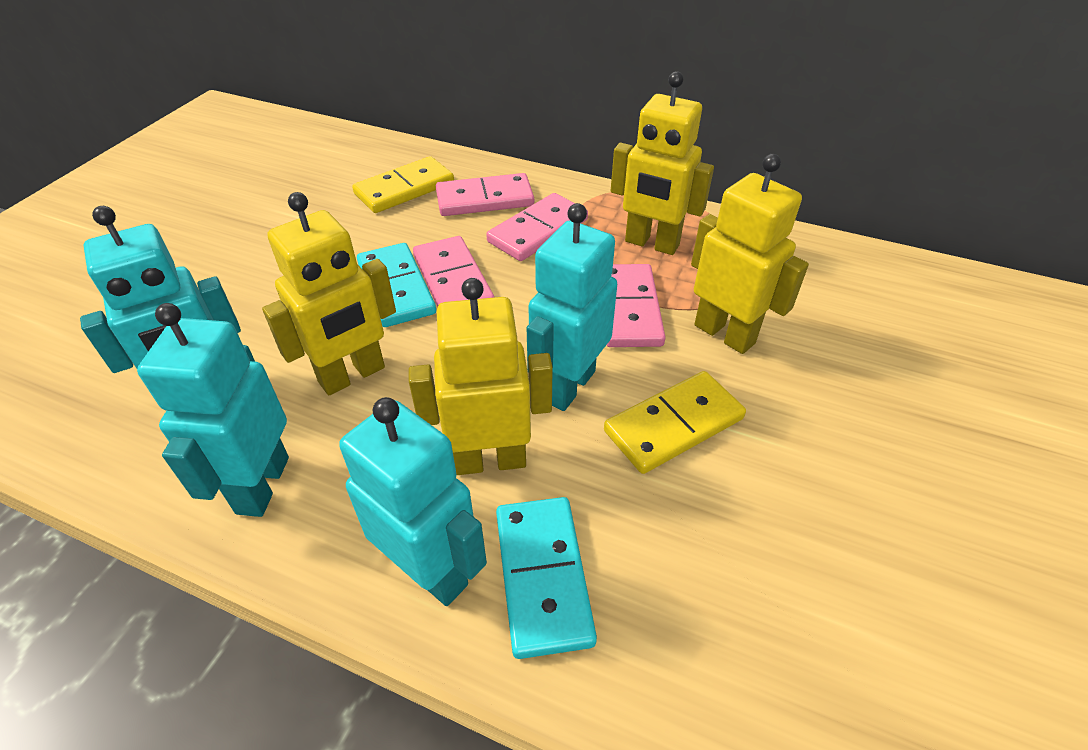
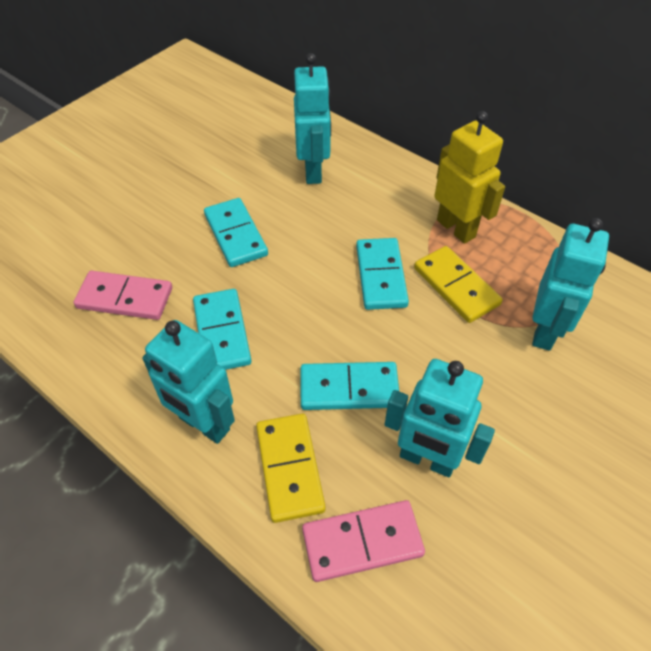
pink domino: 4 -> 2
turquoise domino: 2 -> 4
yellow robot: 4 -> 1

